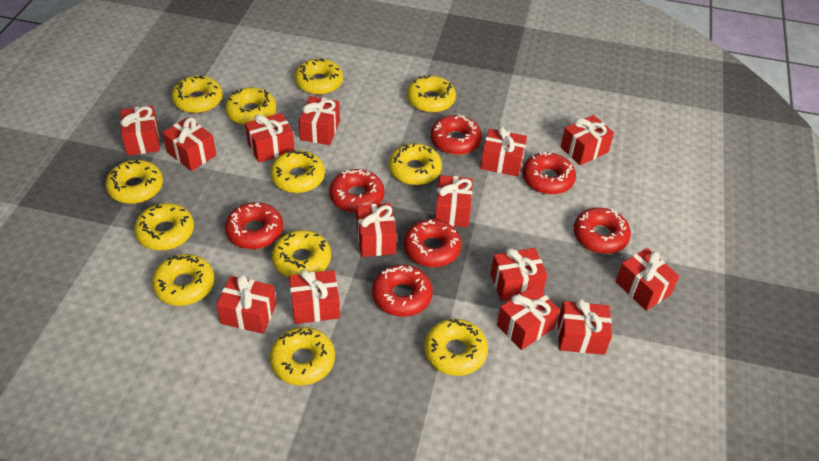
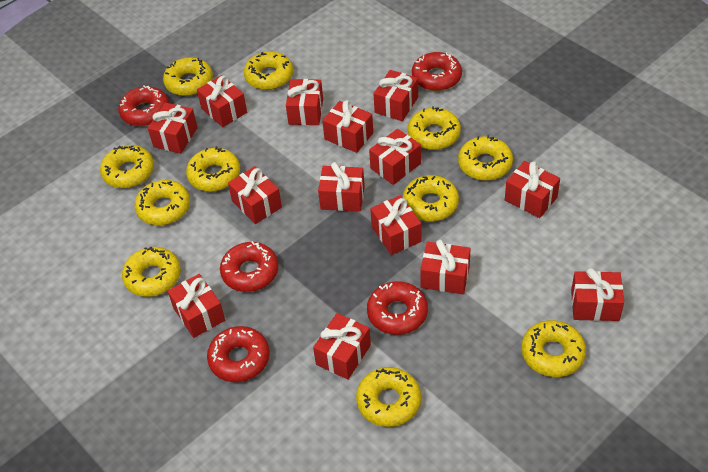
red donut: 7 -> 5
yellow donut: 12 -> 11

